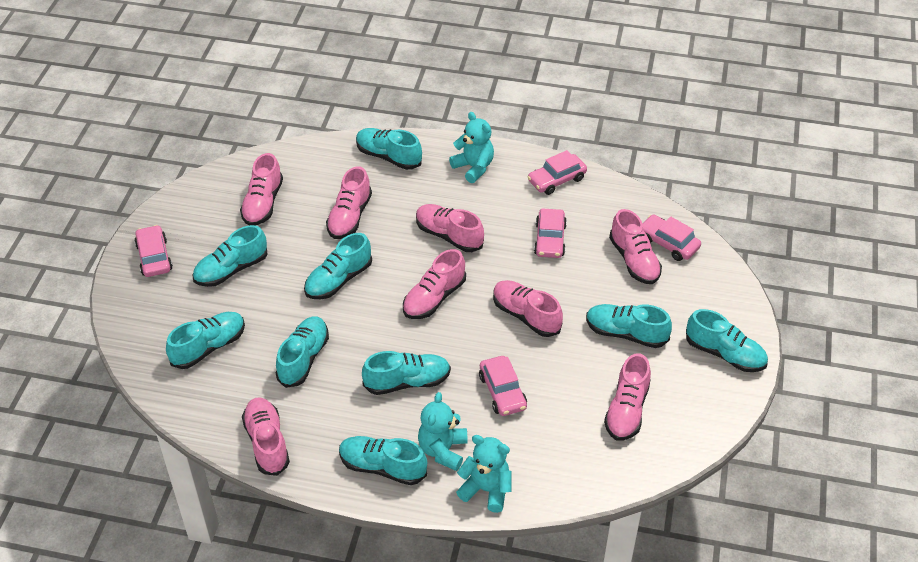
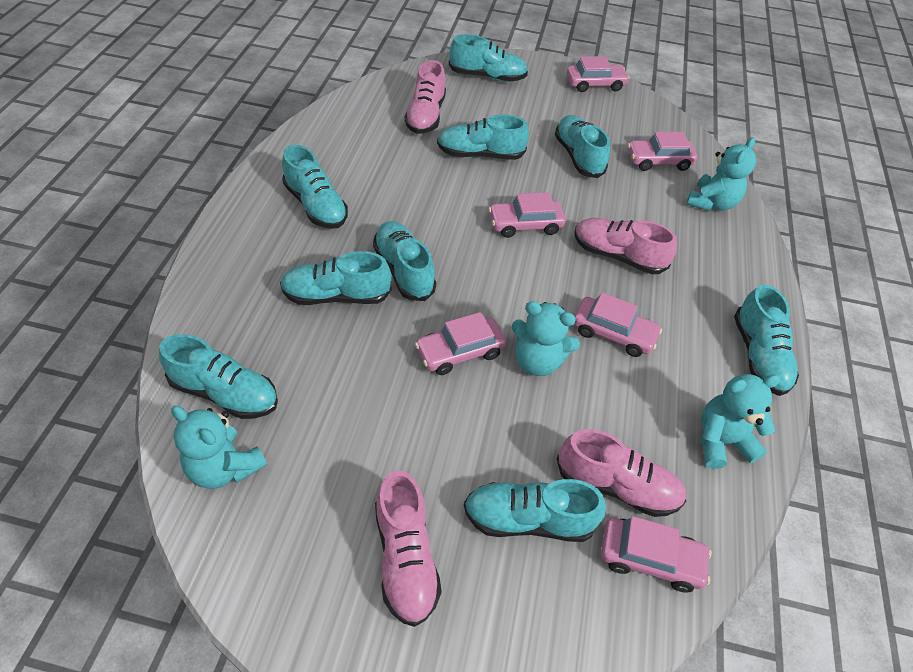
pink car: 5 -> 6
pink shoe: 8 -> 4
turquoise teddy bear: 3 -> 4

